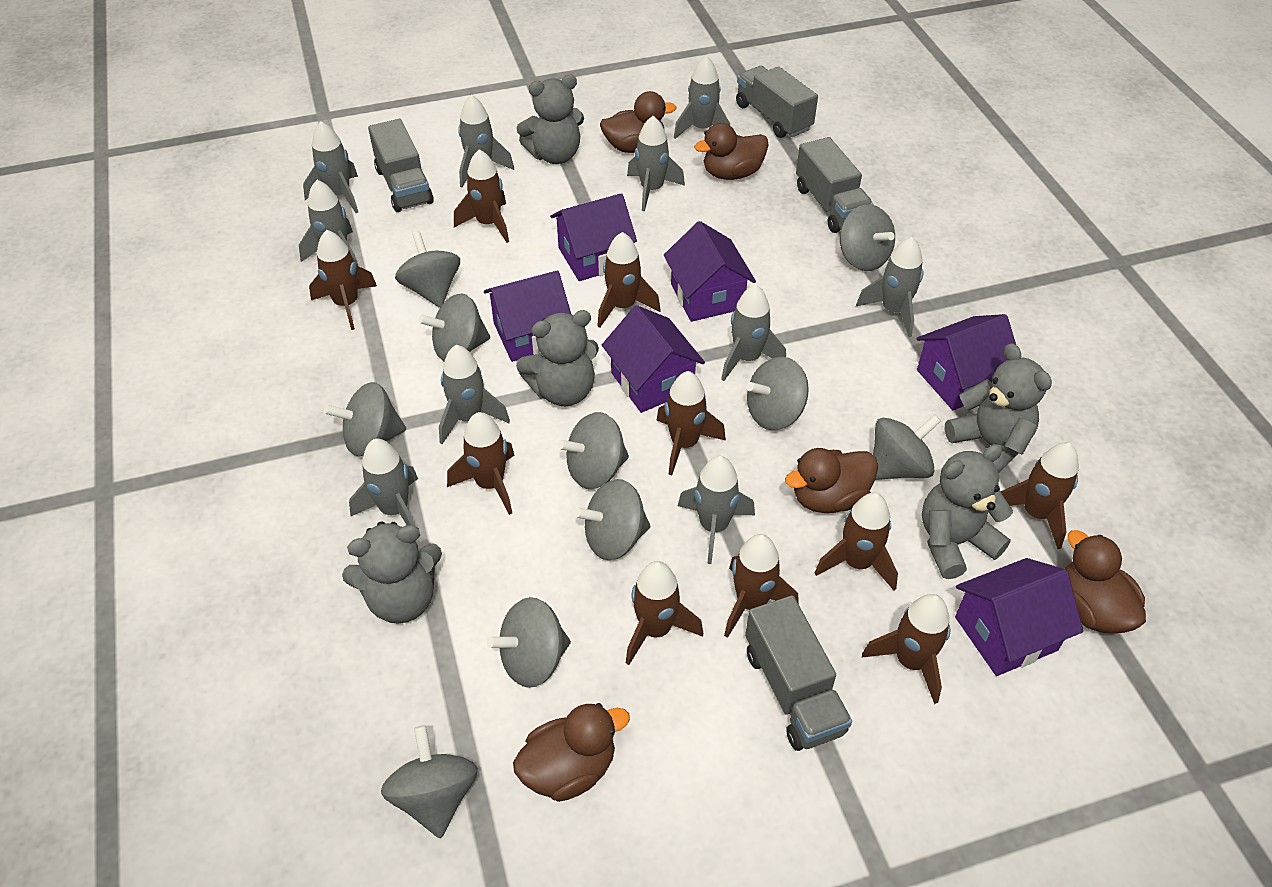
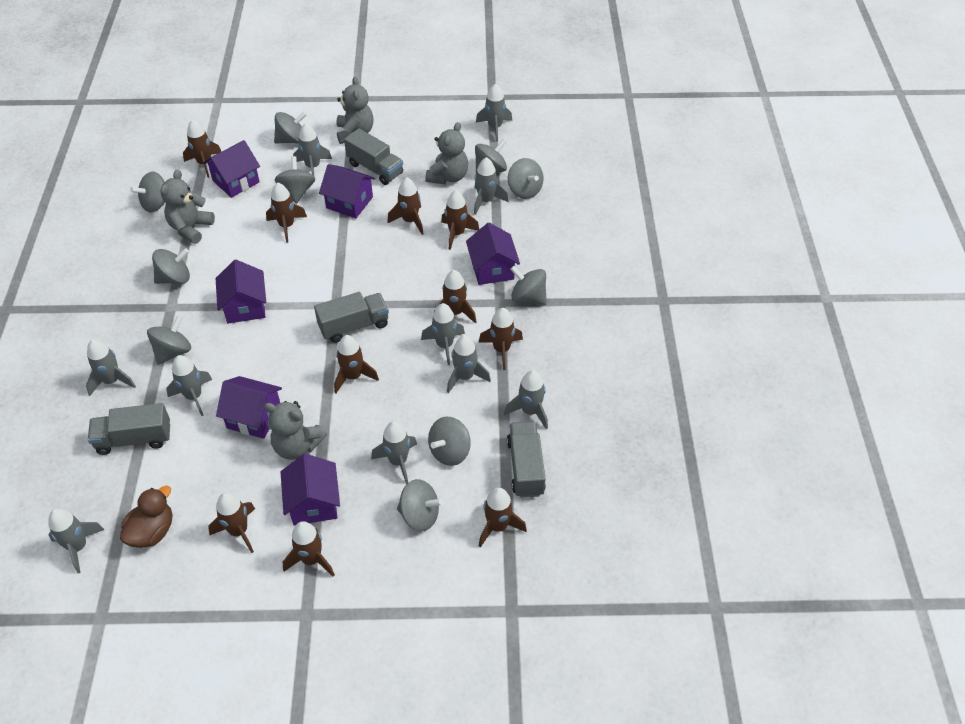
brown duck: 5 -> 1
grey teddy bear: 5 -> 4

